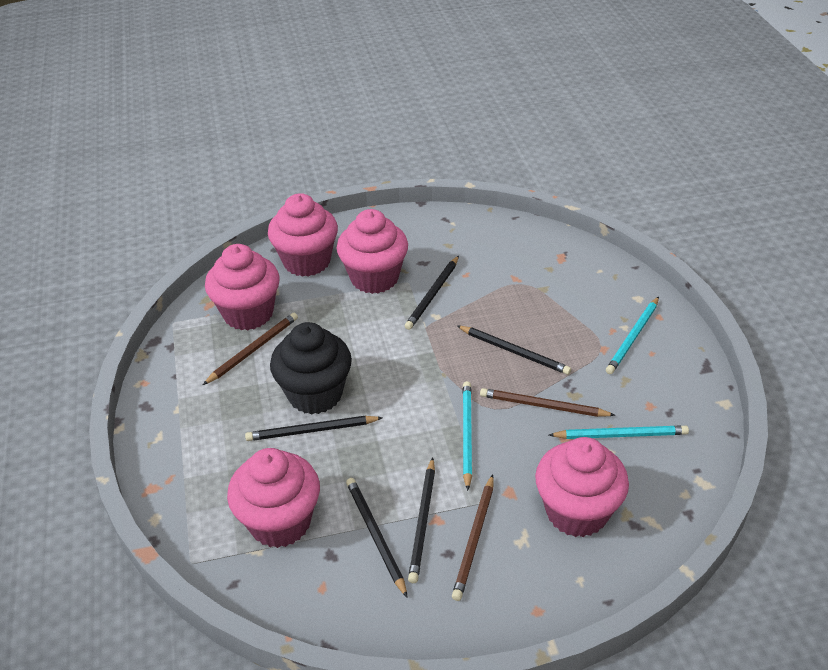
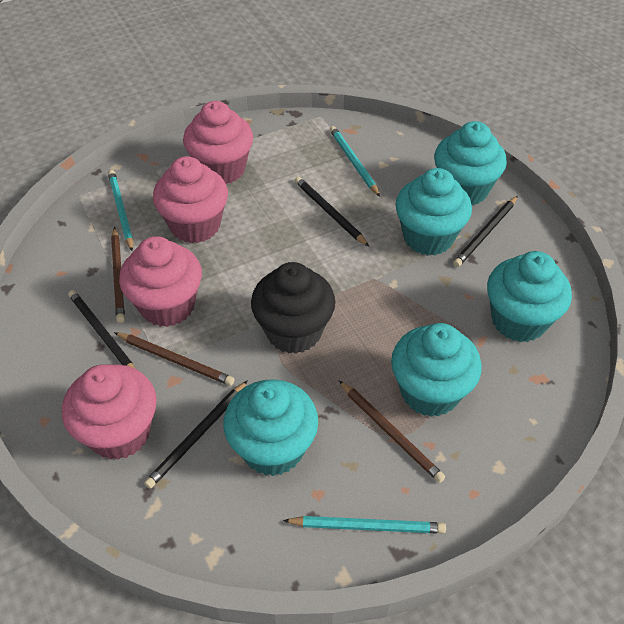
black pencil: 5 -> 4
pink cupcake: 5 -> 4
turquoise cupcake: 0 -> 5

